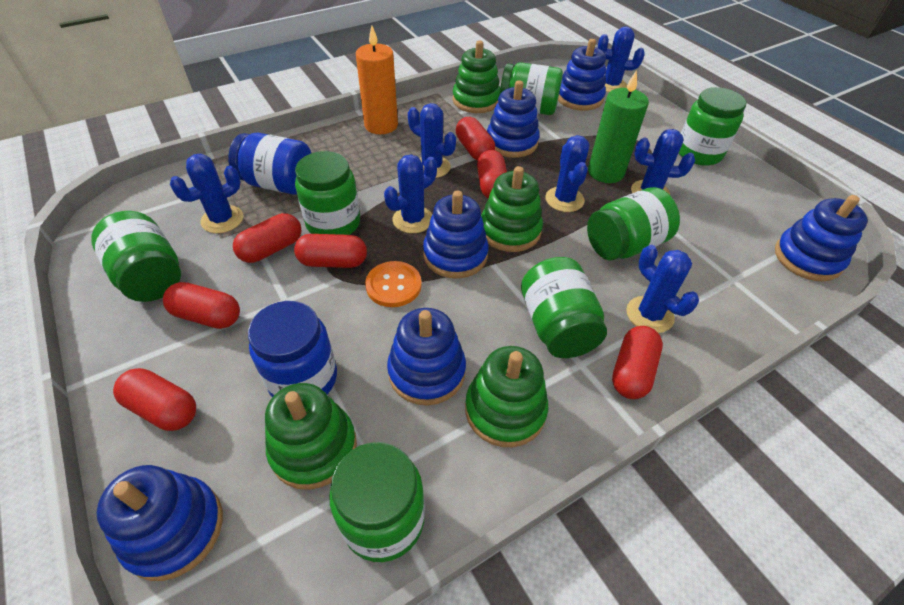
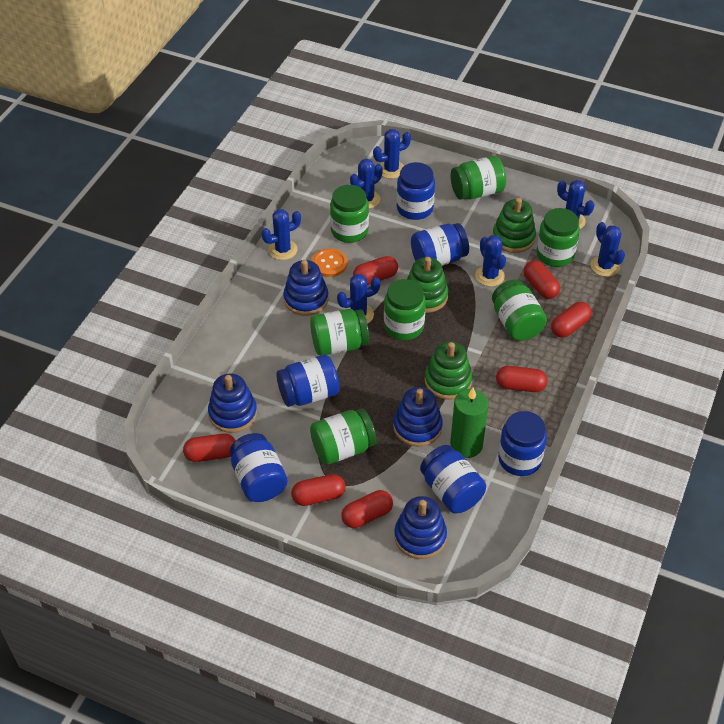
blue jar: 2 -> 6
blue stacking toy: 6 -> 4
green stacking toy: 4 -> 3
orange candle: 1 -> 0

